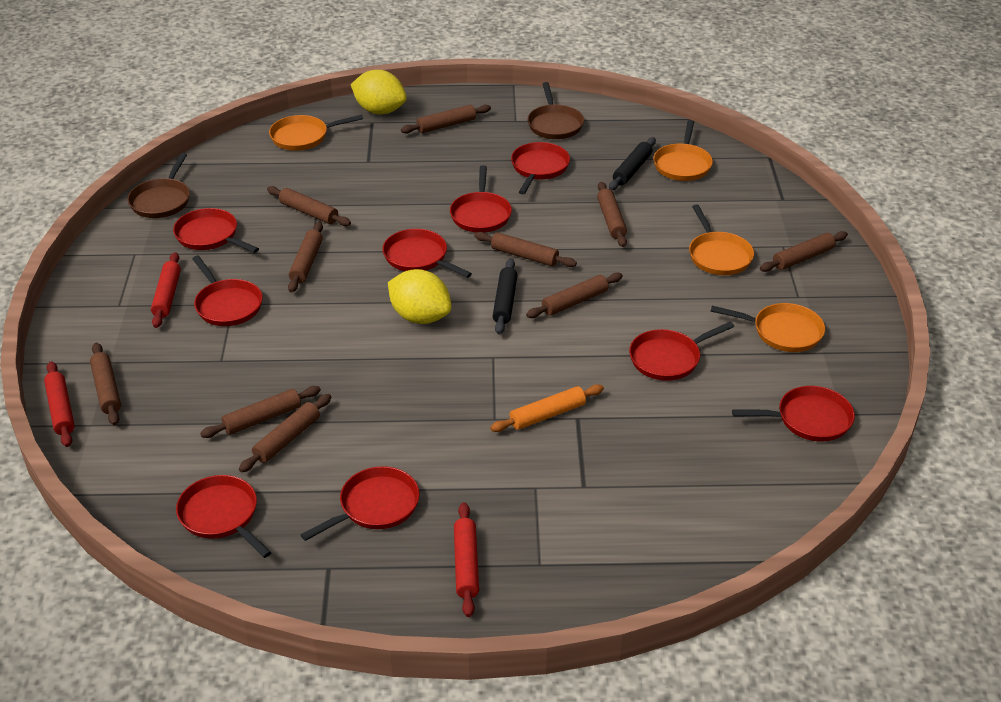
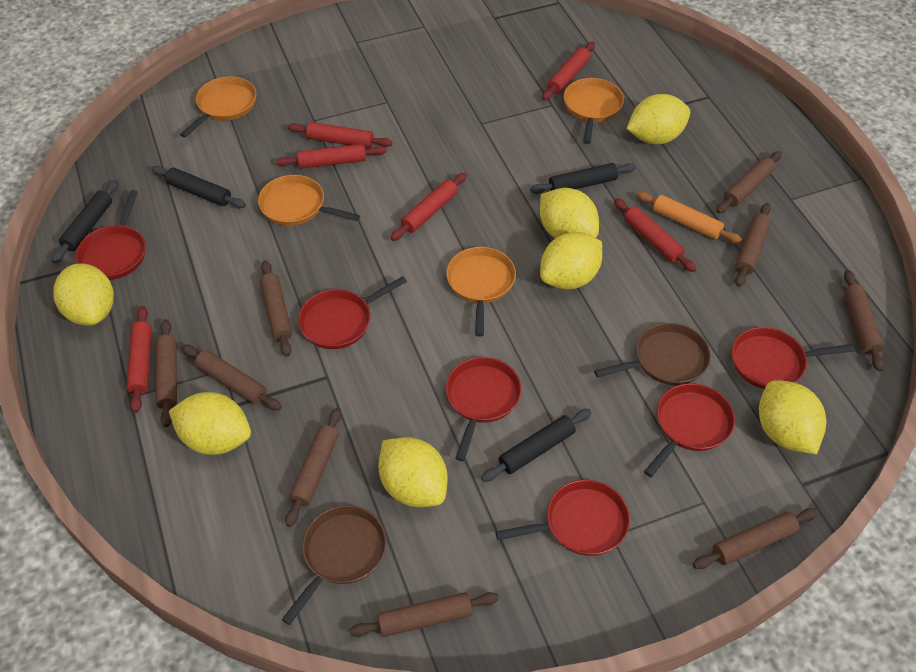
black rolling pin: 2 -> 4
brown rolling pin: 10 -> 9
red pan: 9 -> 6
red rolling pin: 3 -> 6
yellow lemon: 2 -> 7

